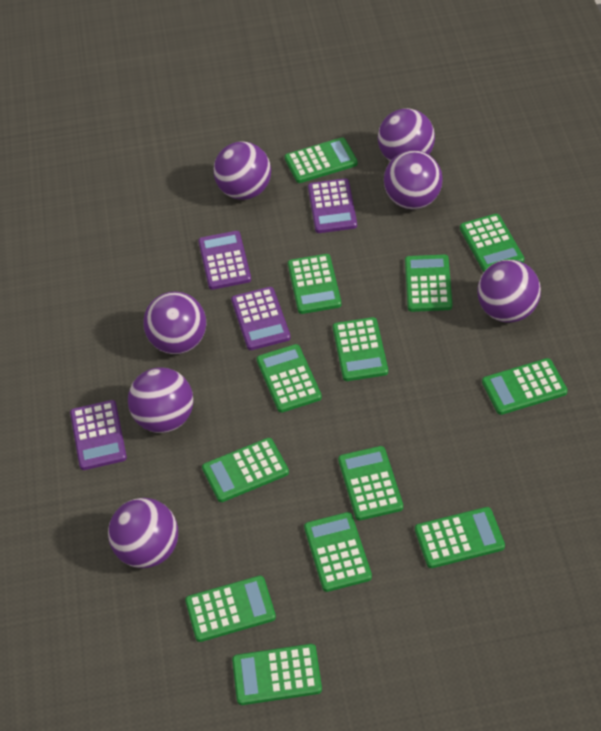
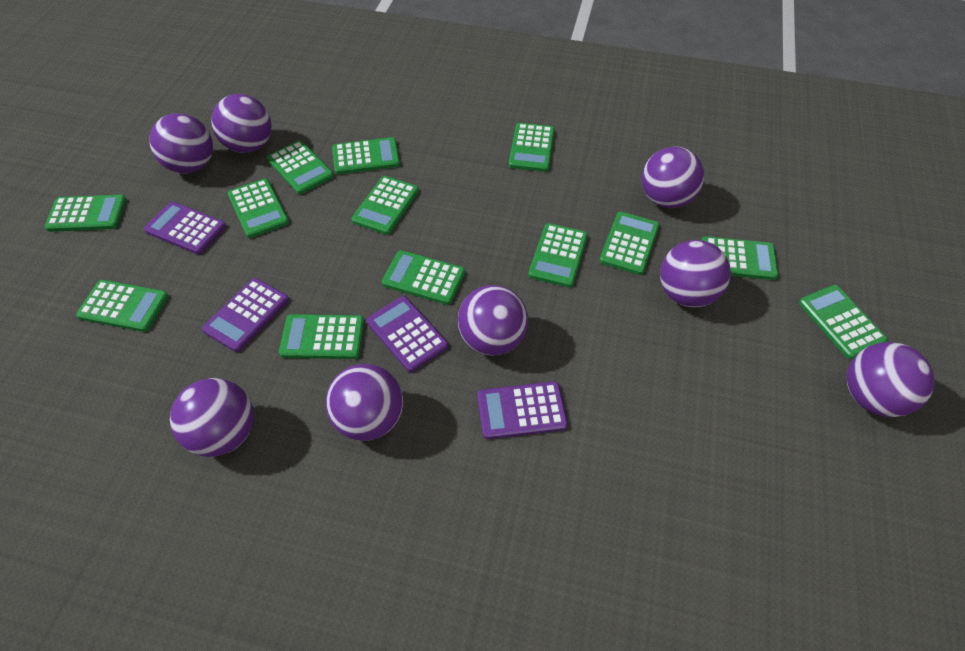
purple ball: 7 -> 8

